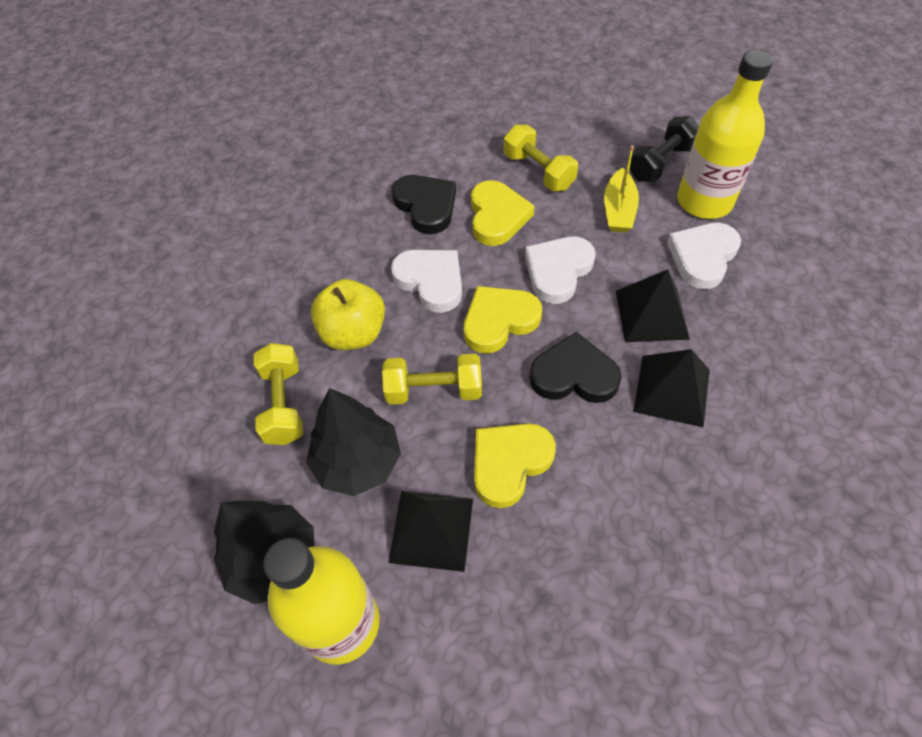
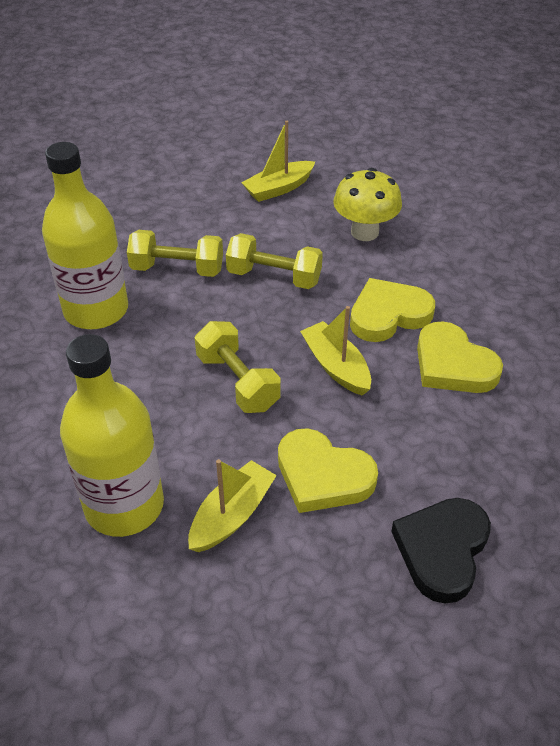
black dumbbell: 1 -> 0
black heart: 2 -> 1
black pyramid: 3 -> 0
black tree: 2 -> 0
white heart: 3 -> 0
yellow apple: 1 -> 0
yellow boat: 1 -> 3
yellow mushroom: 0 -> 1

